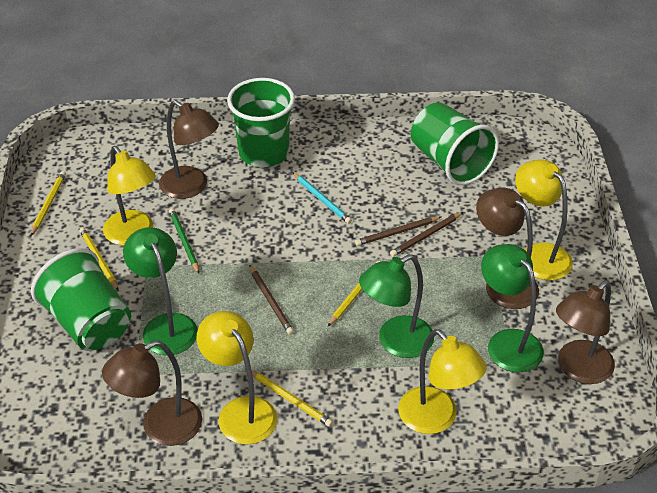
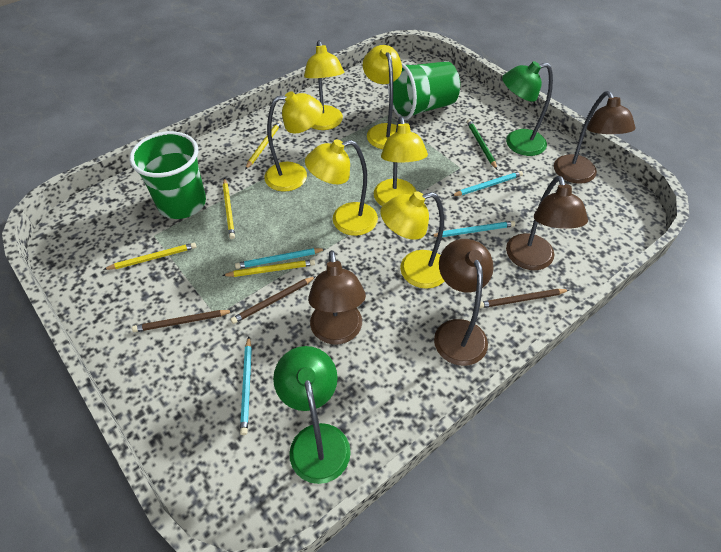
green cup: 3 -> 2
green lamp: 3 -> 2
turquoise pencil: 1 -> 4
yellow lamp: 4 -> 6

